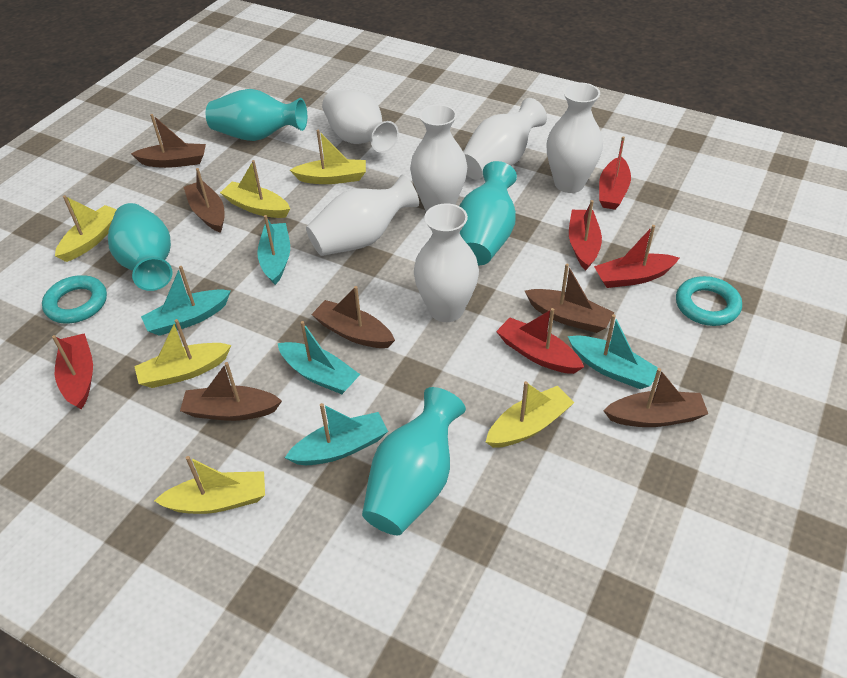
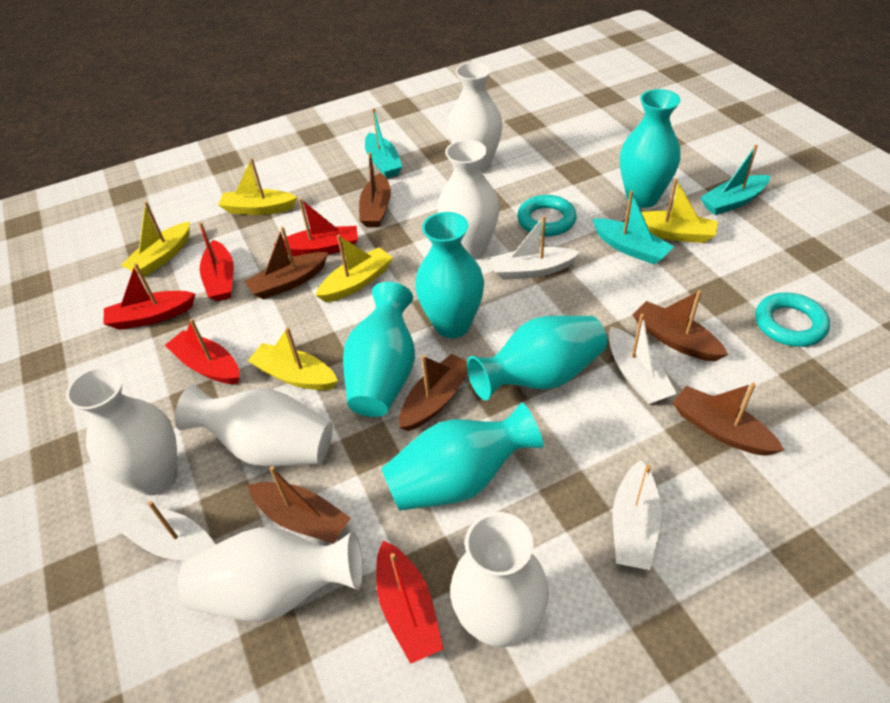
turquoise boat: 5 -> 3
turquoise vase: 4 -> 5
white boat: 0 -> 4
yellow boat: 6 -> 5

